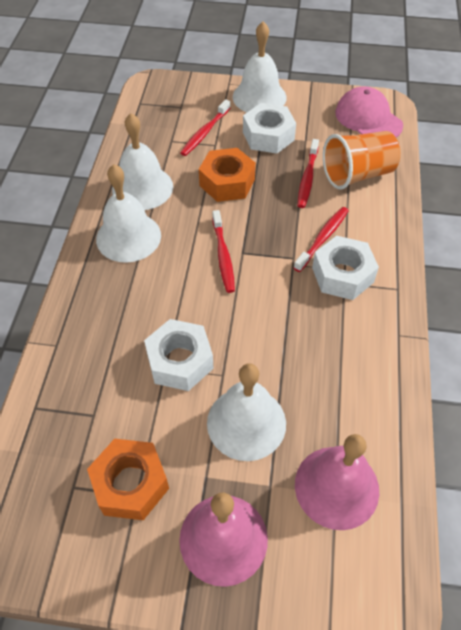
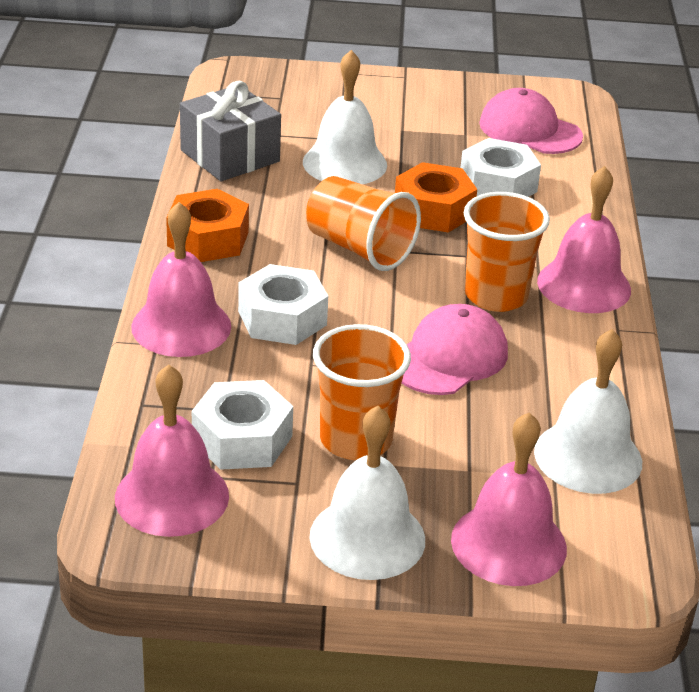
grey gift: 0 -> 1
orange cup: 1 -> 3
pink bell: 2 -> 4
pink cap: 1 -> 2
red toothbrush: 4 -> 0
white bell: 4 -> 3

